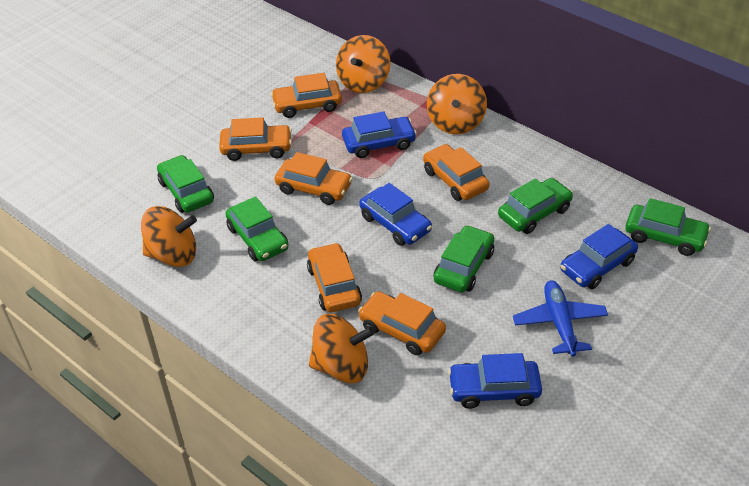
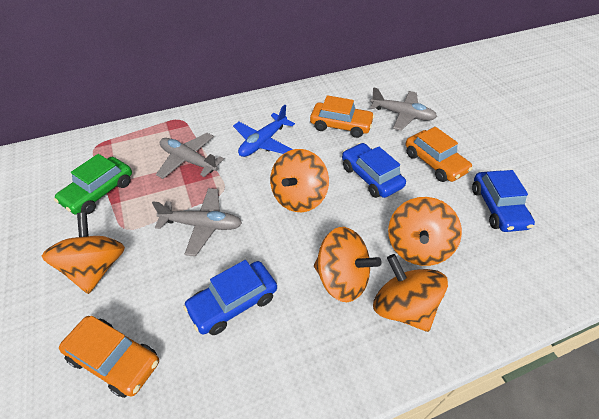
blue car: 4 -> 3
green car: 5 -> 1
grey plane: 0 -> 3
orange car: 6 -> 3
orange spinning top: 4 -> 5

